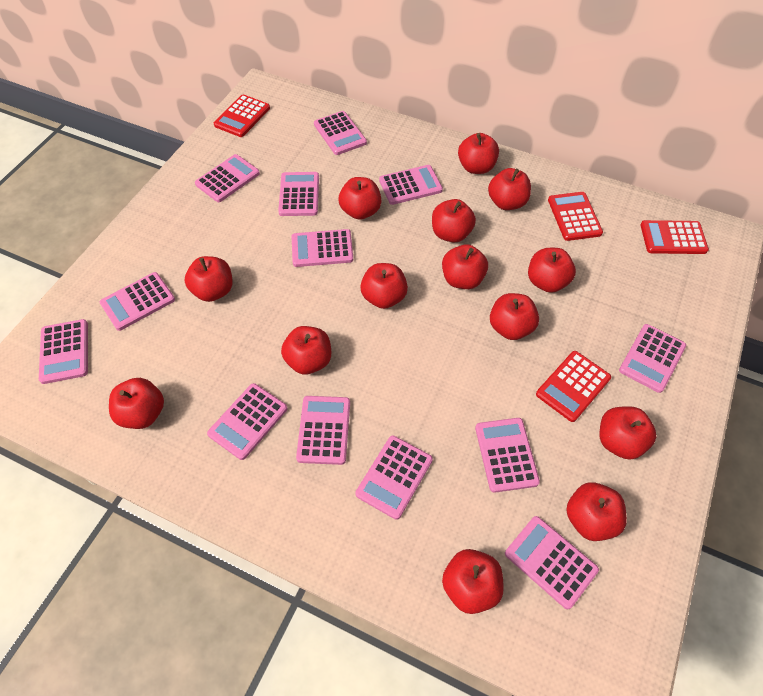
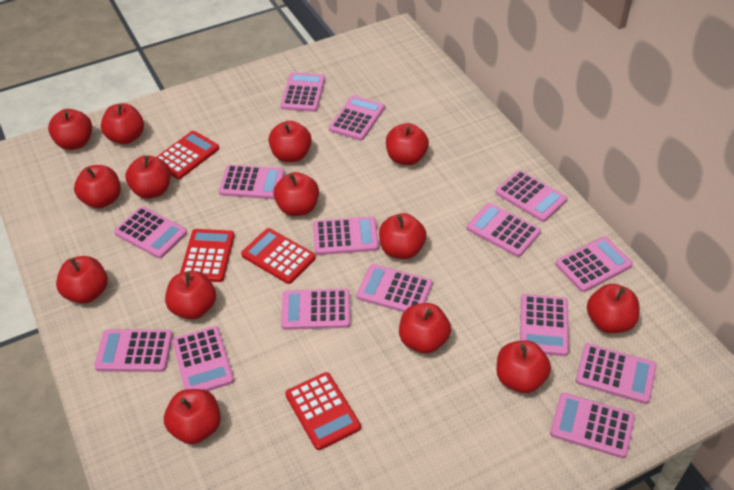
pink calculator: 13 -> 15

